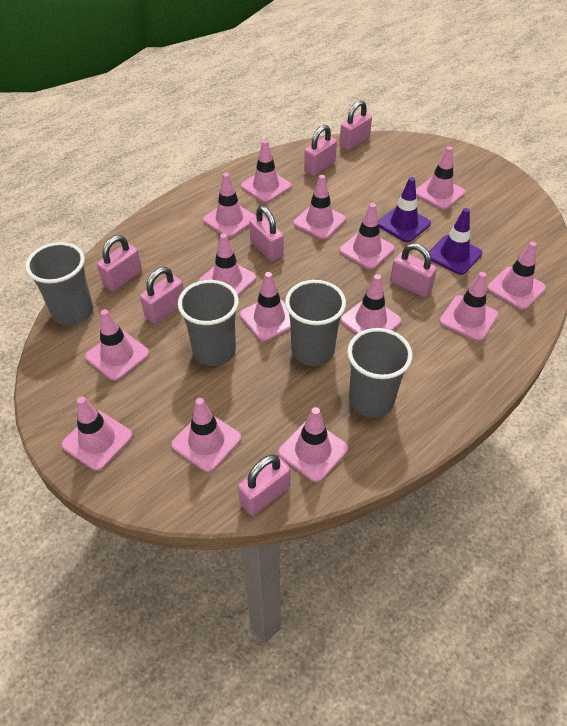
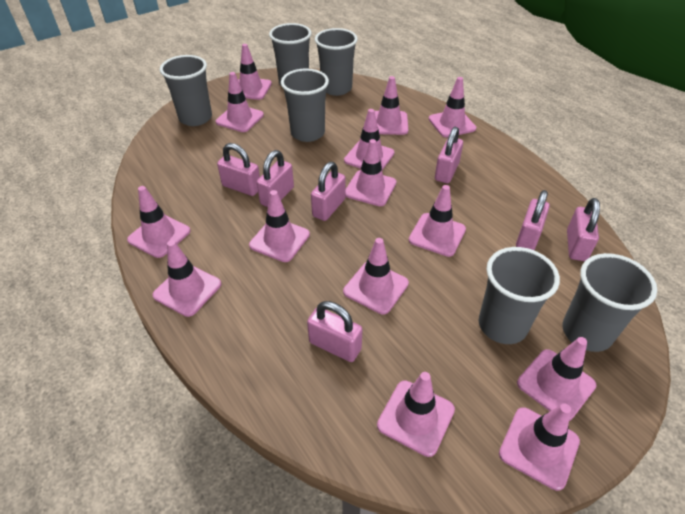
grey cup: 4 -> 6
purple traffic cone: 2 -> 0

